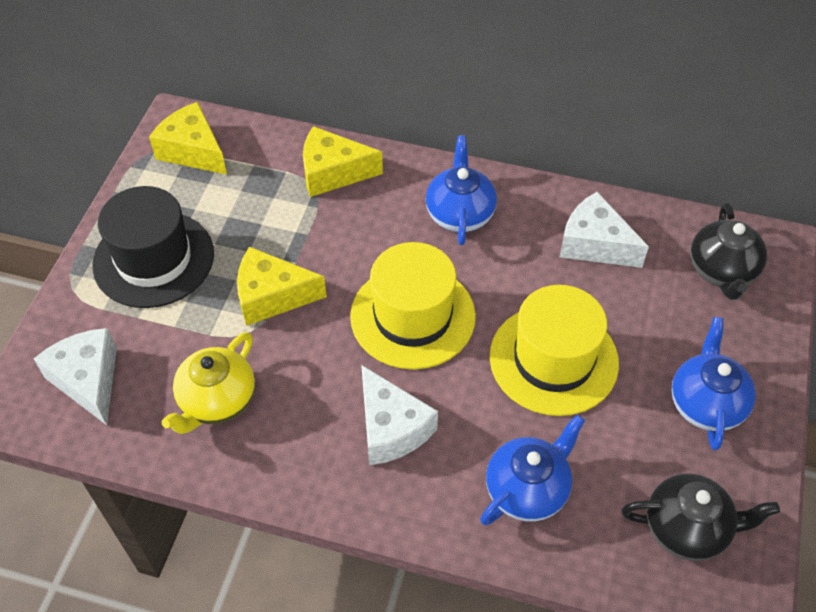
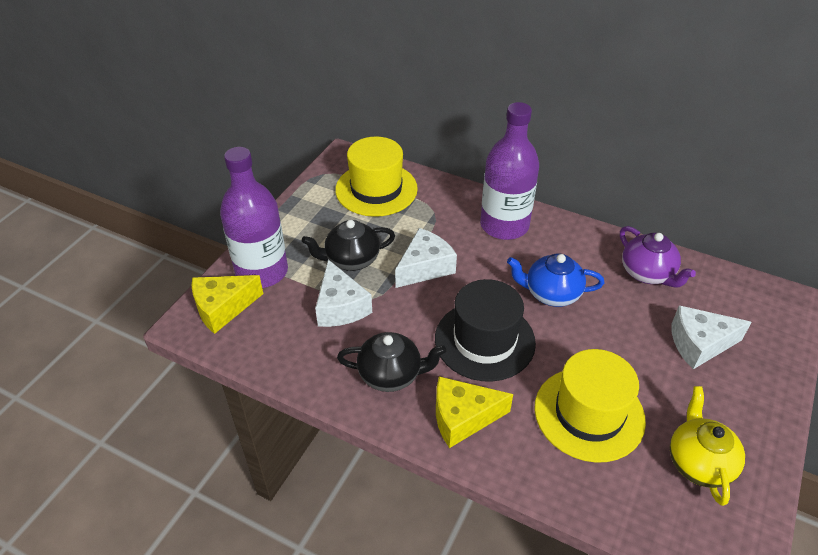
blue teapot: 3 -> 1
purple bottle: 0 -> 2
purple teapot: 0 -> 1
yellow cheese: 3 -> 2

